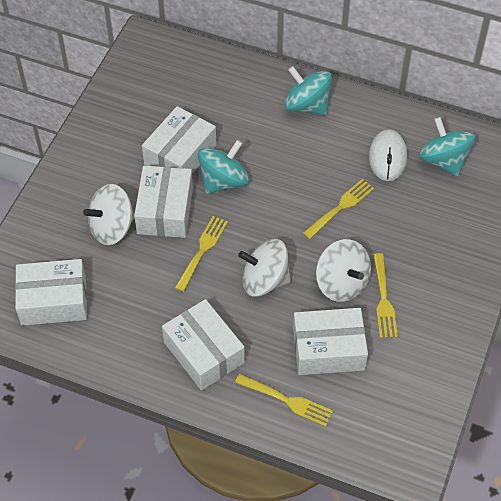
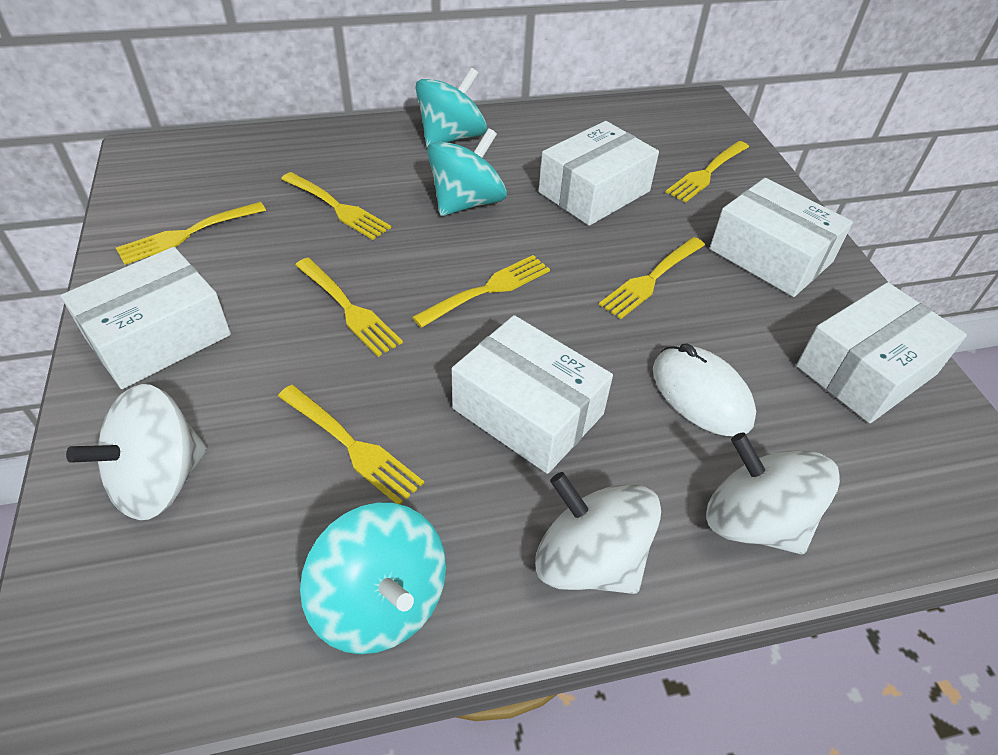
yellow fork: 4 -> 7

